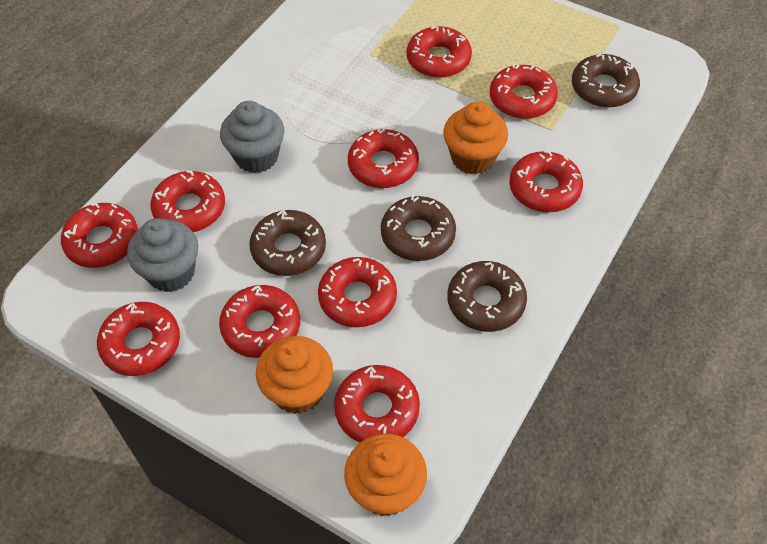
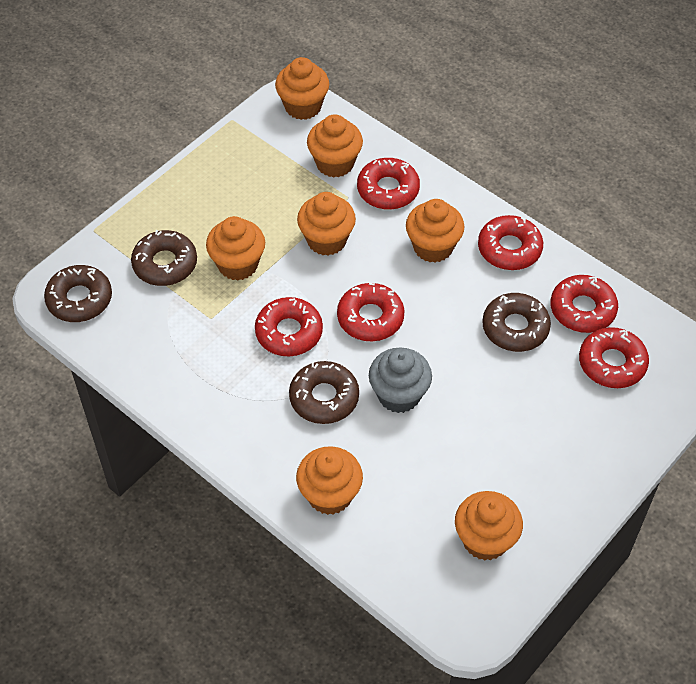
grey cupcake: 2 -> 1
orange cupcake: 3 -> 7
red donut: 10 -> 6

